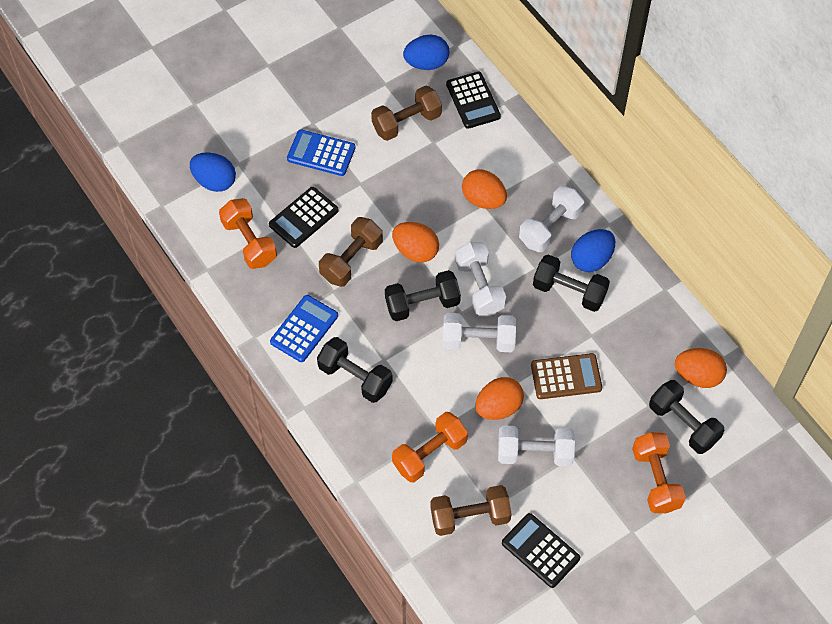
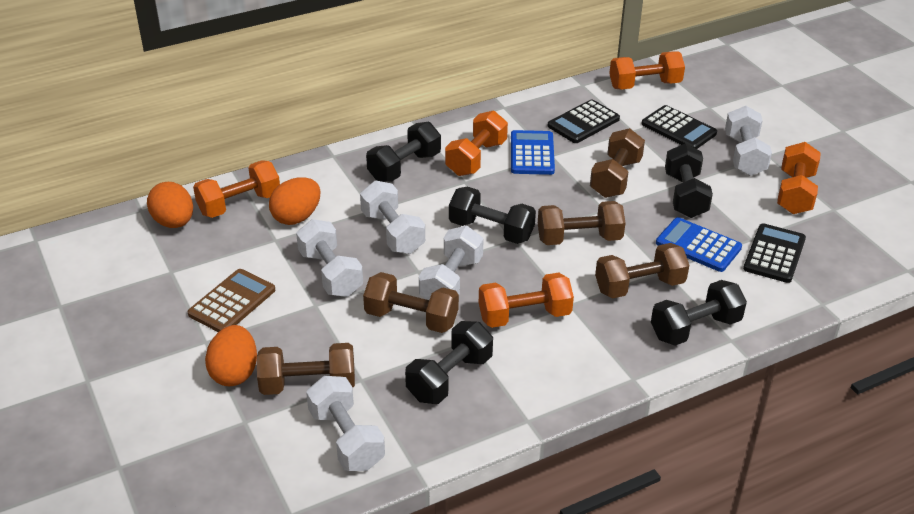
black dumbbell: 4 -> 5
blue egg: 3 -> 0
brown dumbbell: 3 -> 5
orange dumbbell: 3 -> 5
orange egg: 4 -> 3
white dumbbell: 4 -> 5

